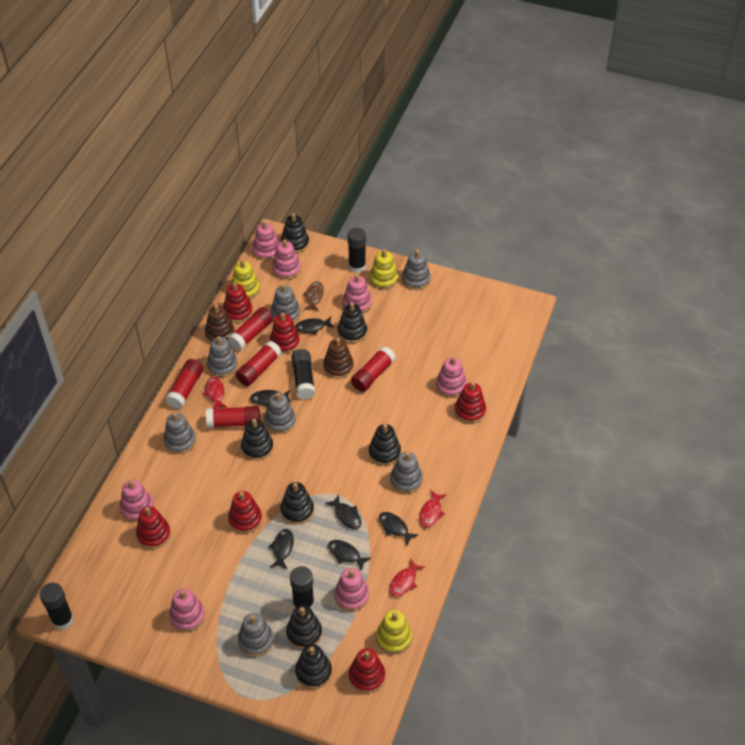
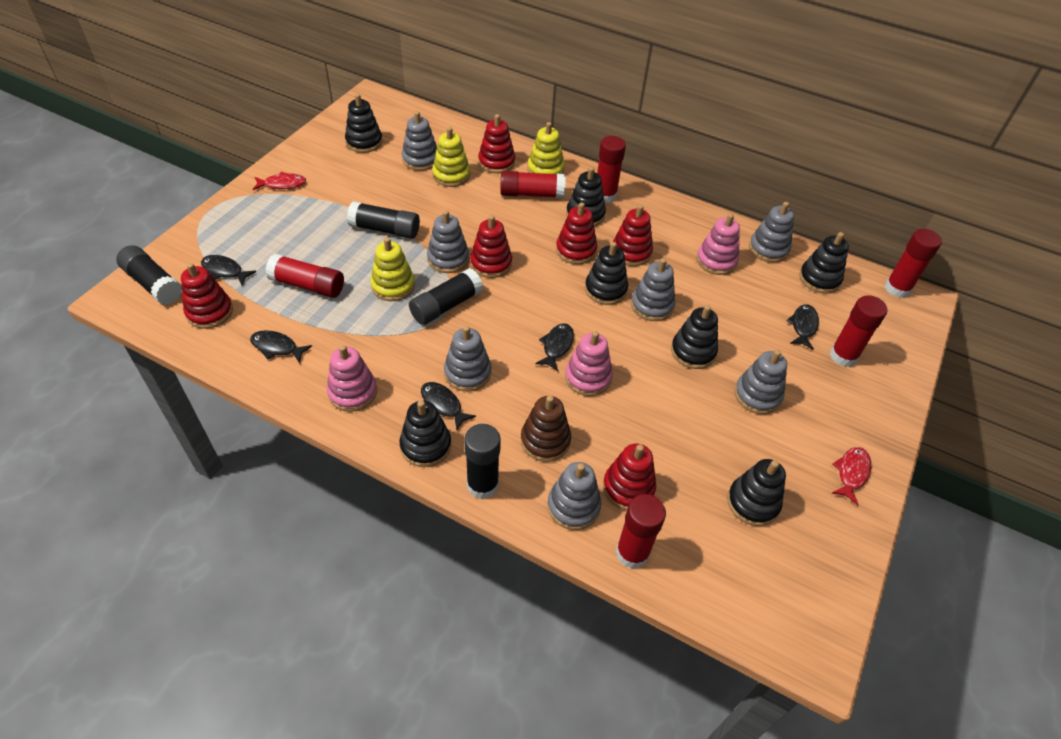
black fish: 6 -> 5
brown fish: 1 -> 0
brown stacking toy: 2 -> 1
pink stacking toy: 7 -> 3
red fish: 3 -> 2
red glue stick: 5 -> 6

